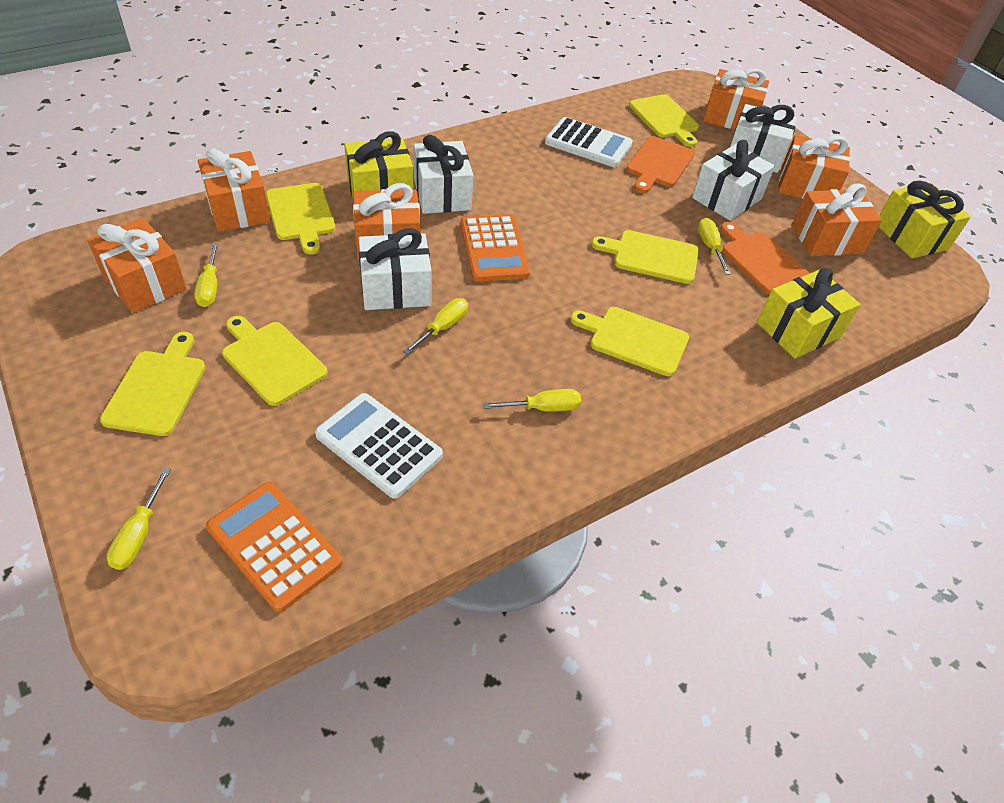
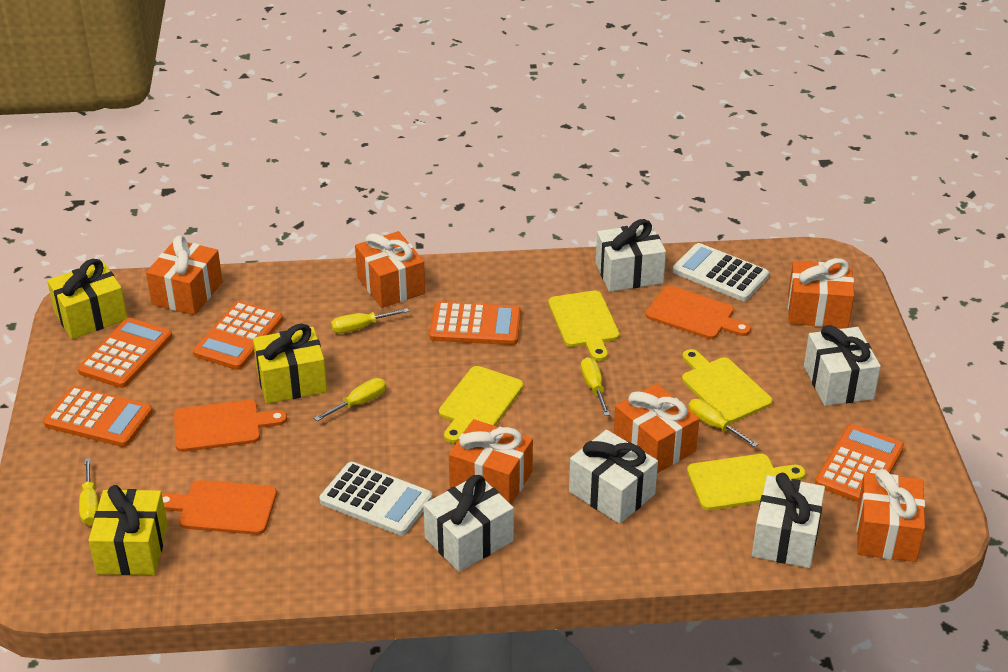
orange calculator: 2 -> 5
orange cutting board: 2 -> 3
white gift: 4 -> 5
yellow cutting board: 6 -> 4

